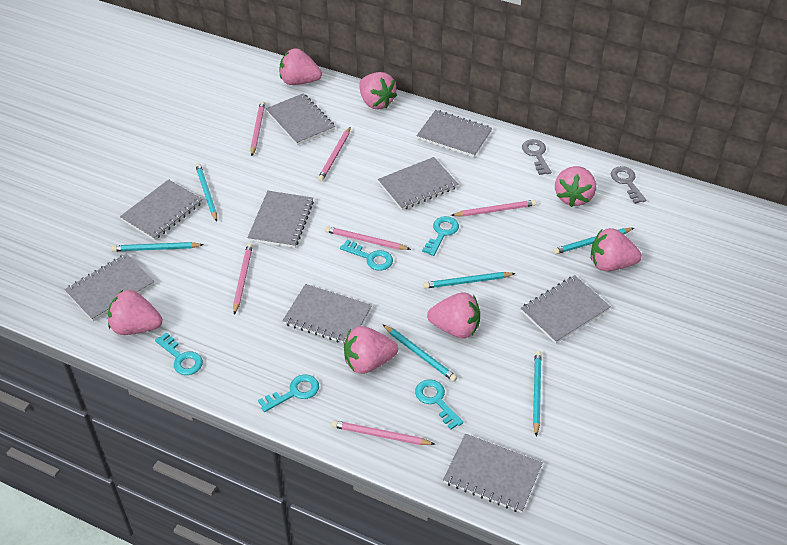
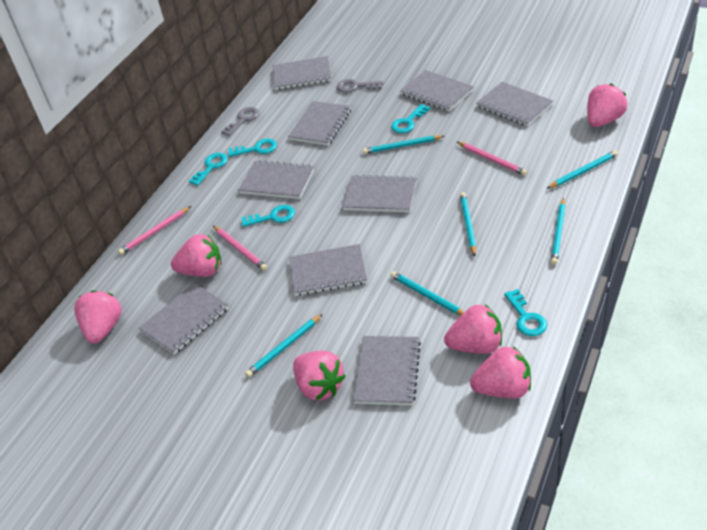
pink pencil: 6 -> 3
pink strawberry: 7 -> 6

